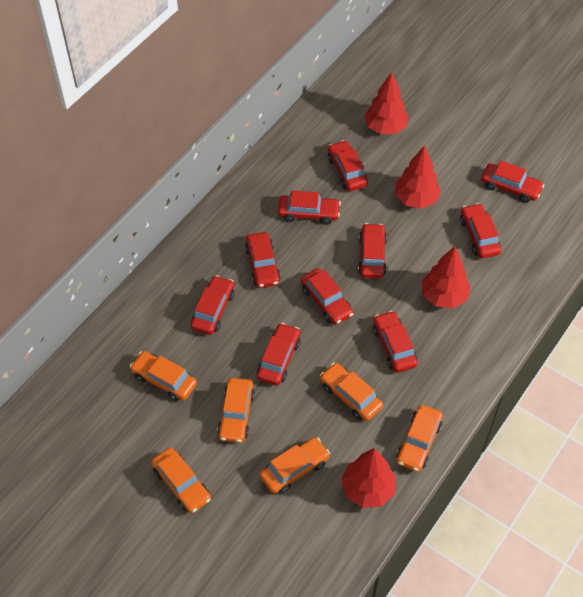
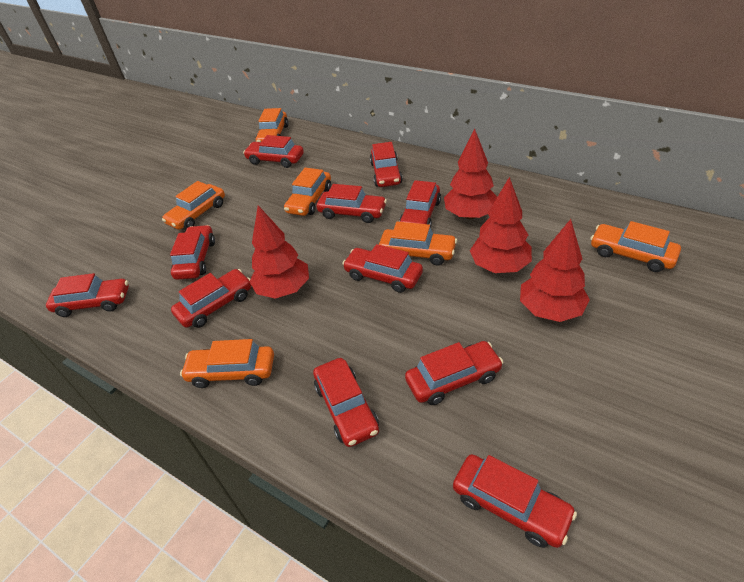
red car: 10 -> 11

